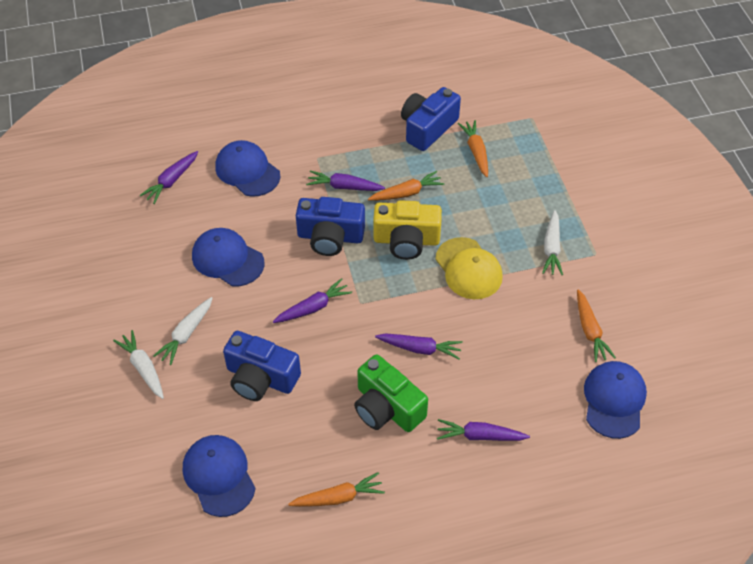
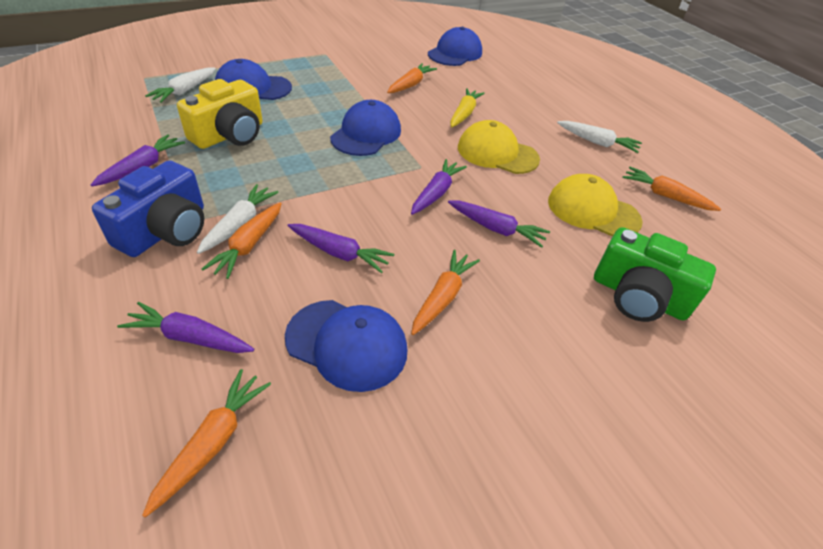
blue camera: 3 -> 1
orange carrot: 4 -> 5
yellow cap: 1 -> 2
yellow carrot: 0 -> 1

